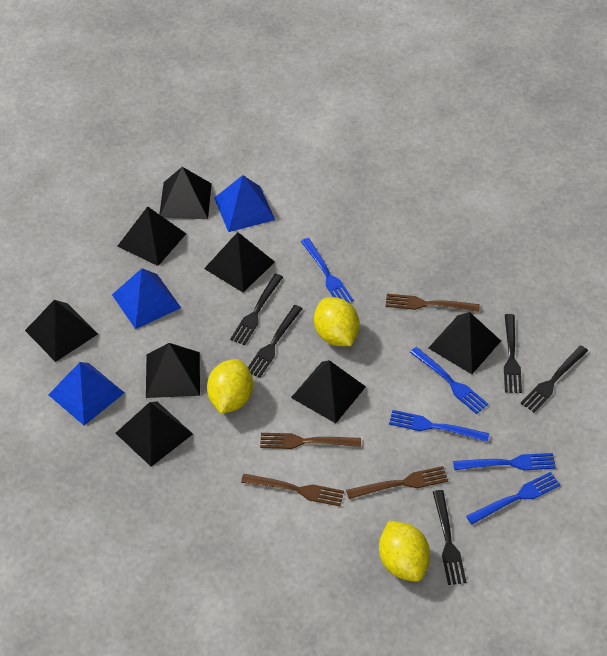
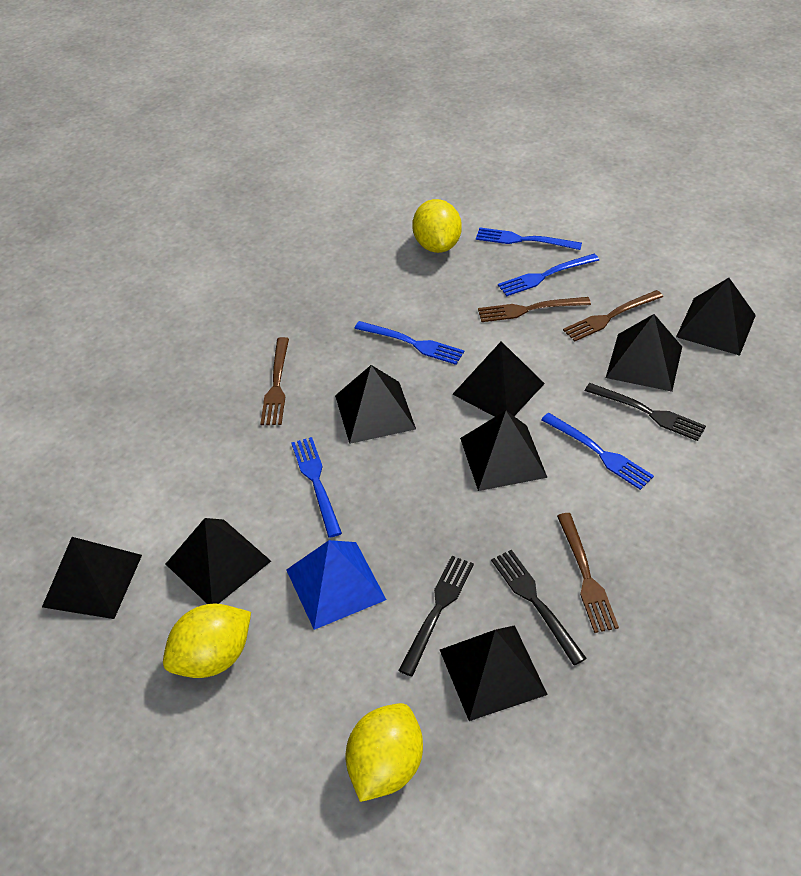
black fork: 5 -> 3
blue pyramid: 3 -> 1

